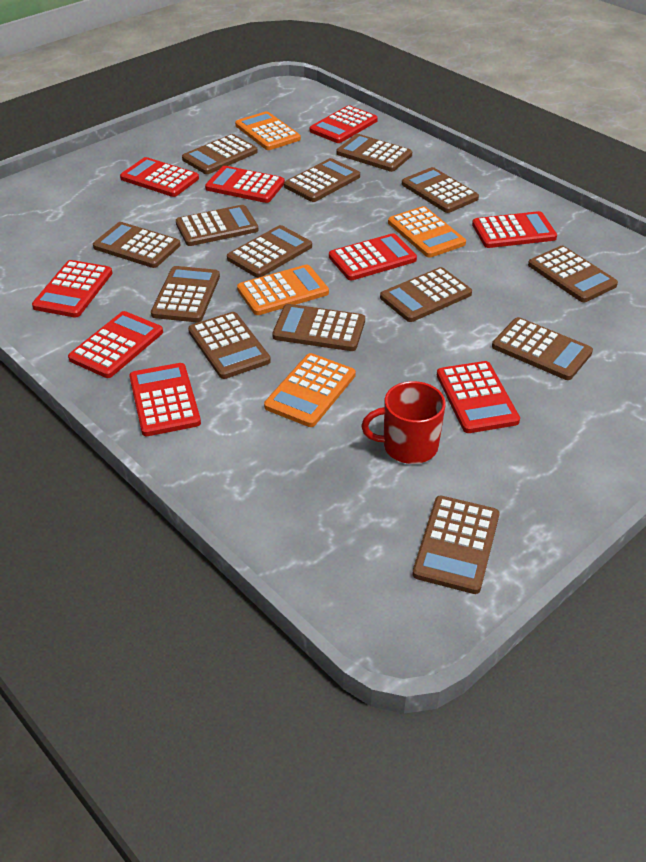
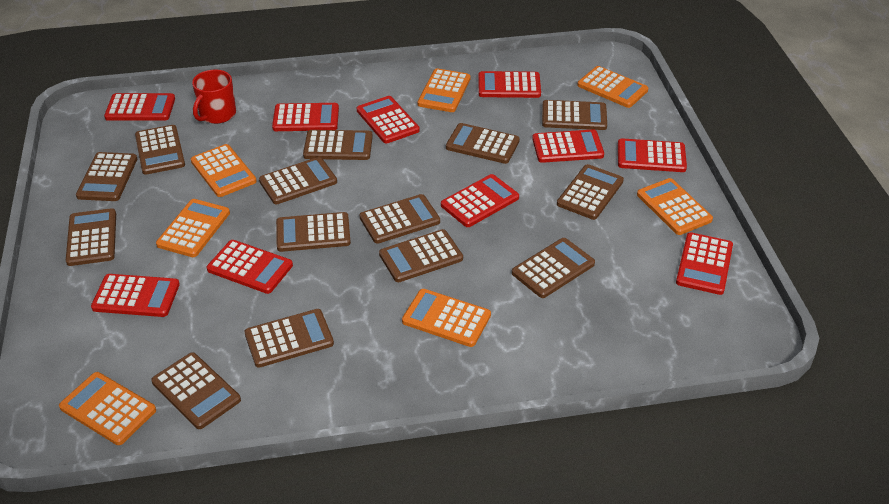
orange calculator: 4 -> 7
red calculator: 9 -> 10

